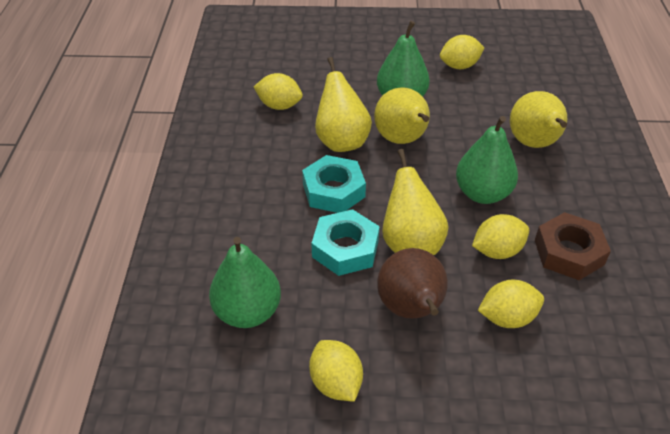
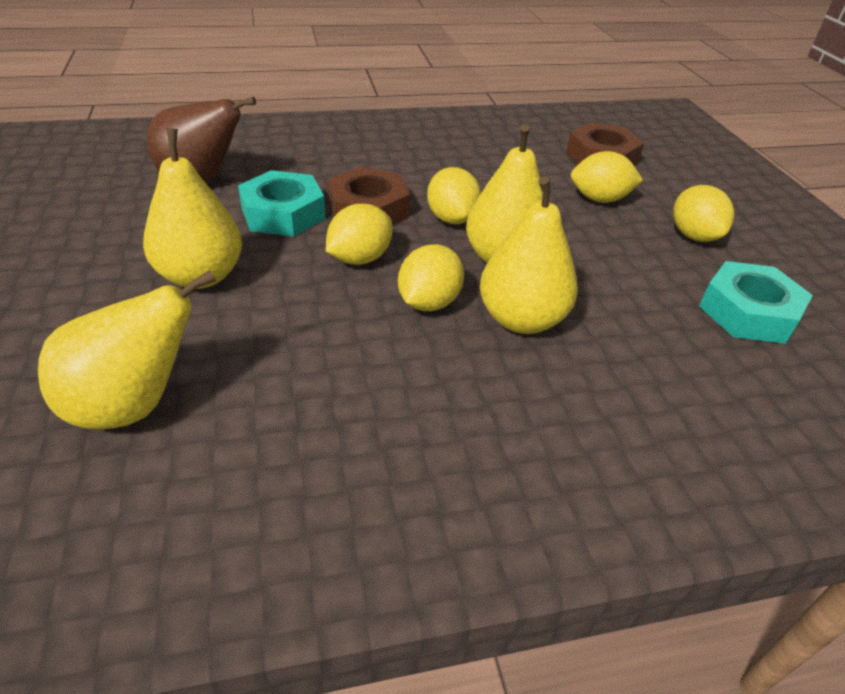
brown nut: 1 -> 2
green pear: 3 -> 0

